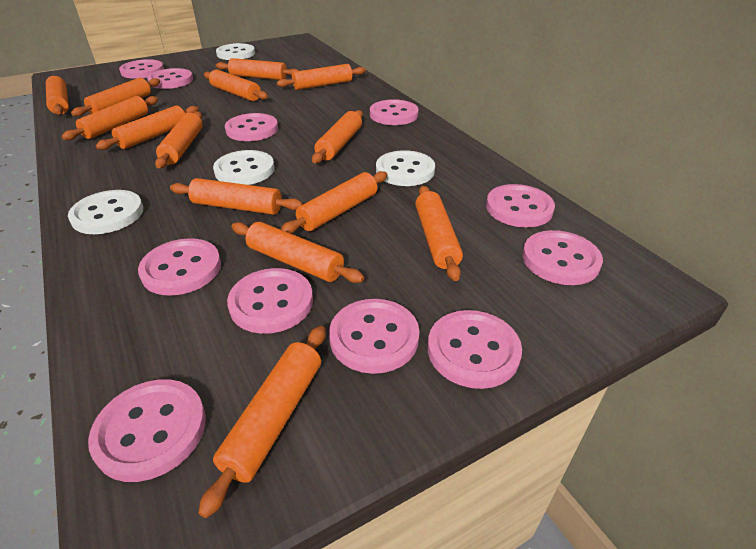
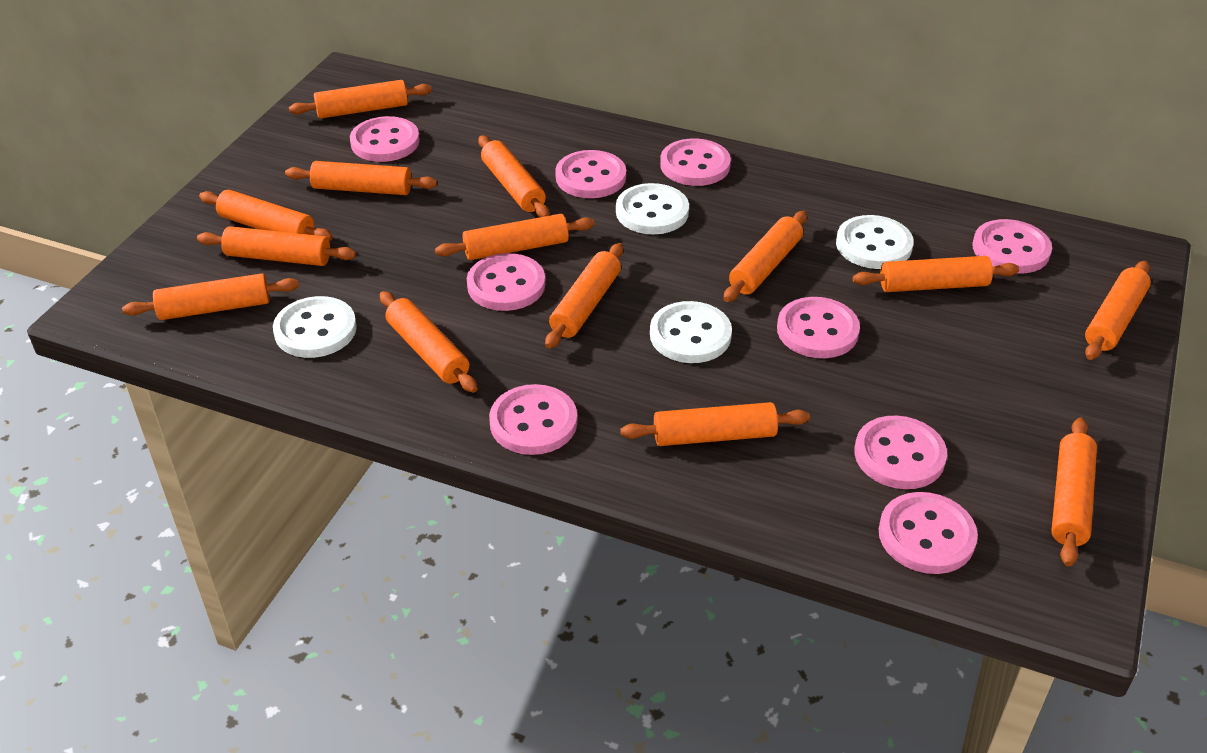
pink button: 11 -> 9

